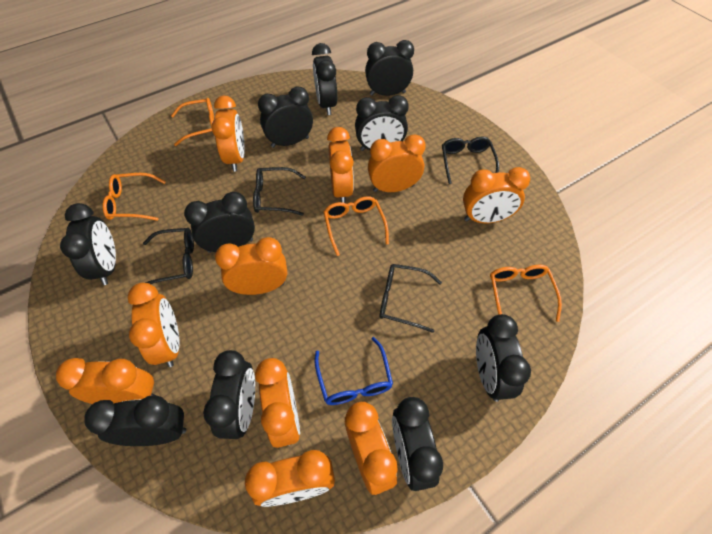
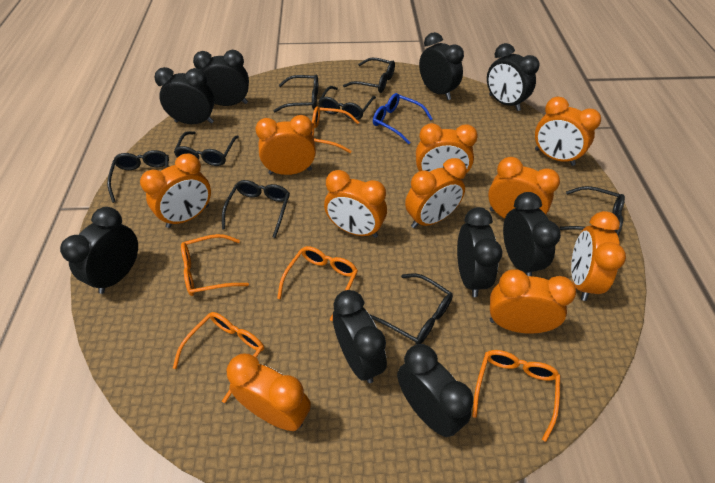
black clock: 10 -> 9
black glasses: 4 -> 8
orange glasses: 4 -> 5

